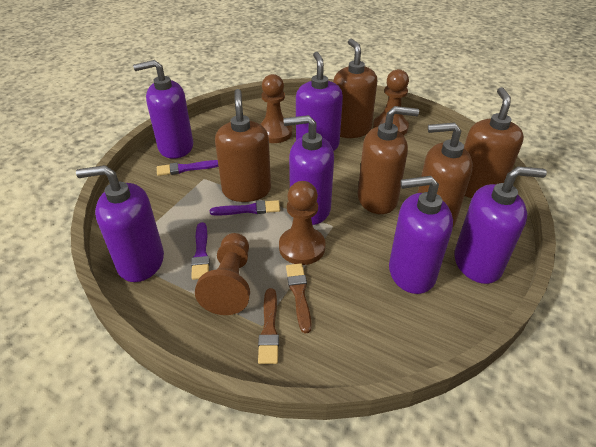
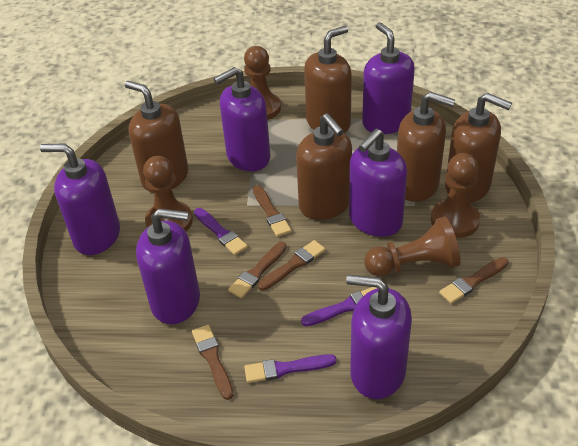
brown brush: 2 -> 5

